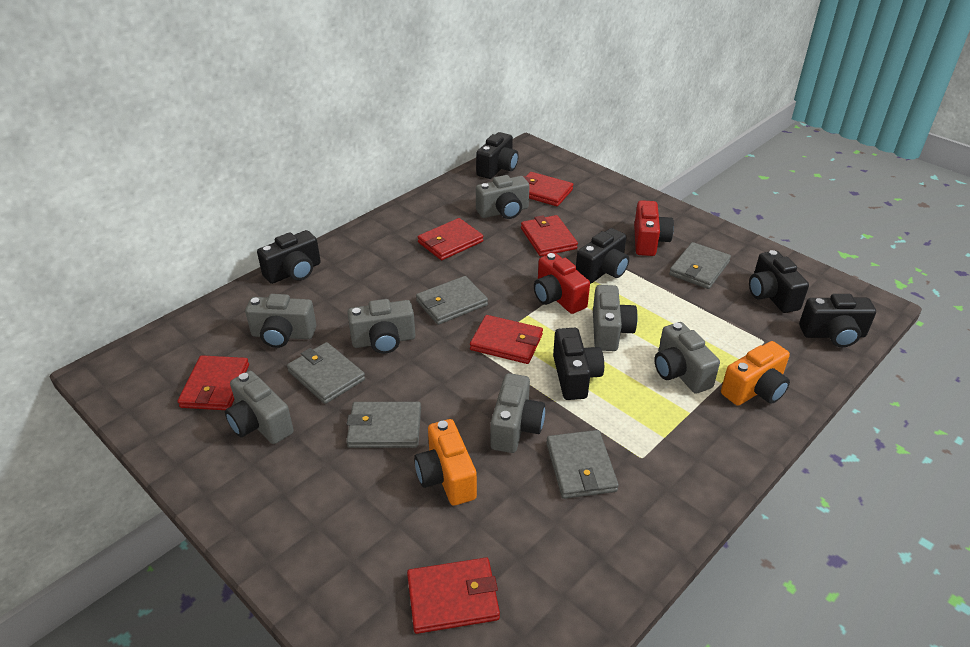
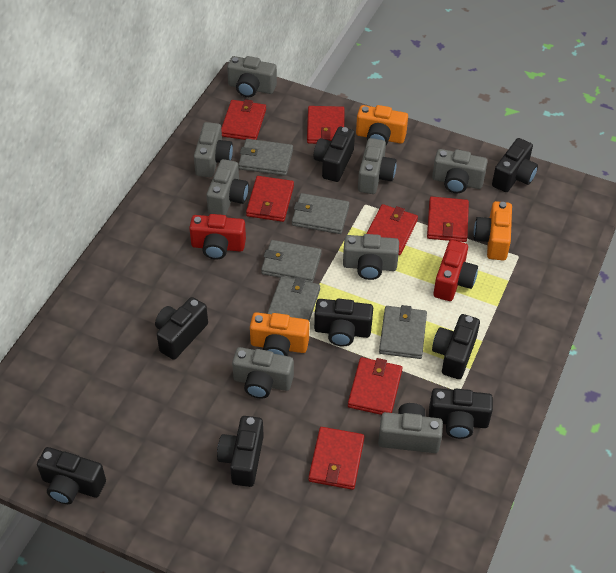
black camera: 6 -> 8
grey camera: 7 -> 8
orange camera: 2 -> 3
red wallet: 6 -> 7

